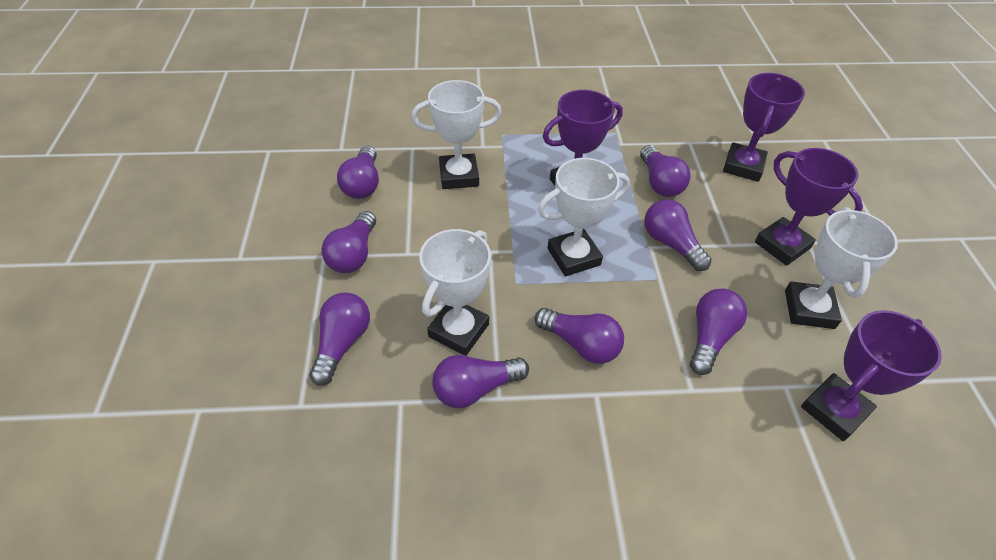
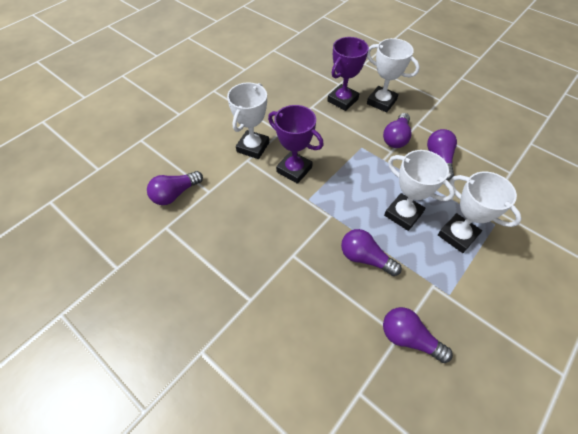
purple light bulb: 8 -> 5
purple trophy: 4 -> 2

